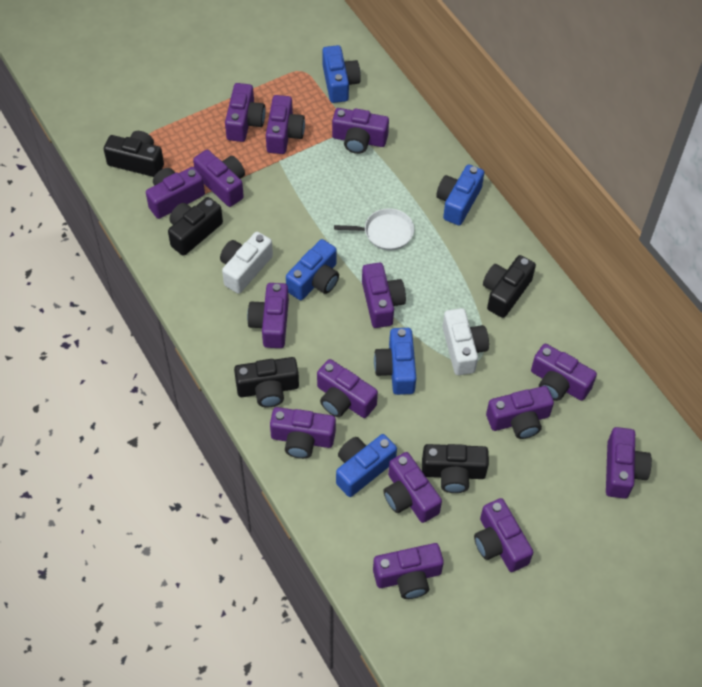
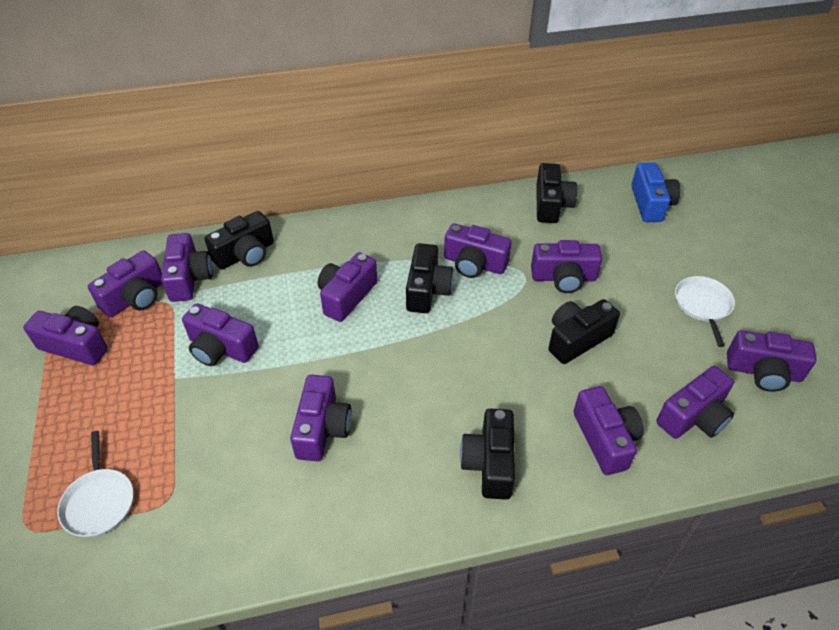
blue camera: 5 -> 1
purple camera: 15 -> 11
white camera: 2 -> 0
white pan: 1 -> 2

